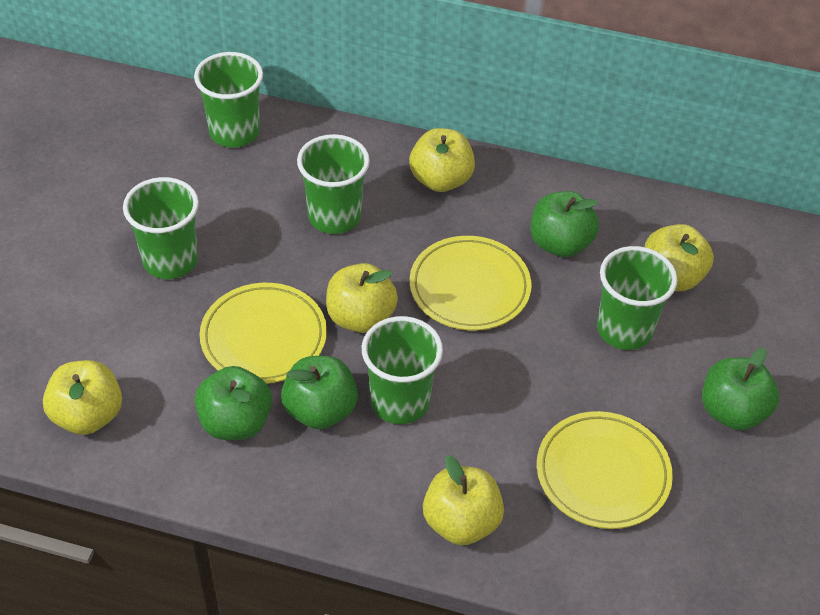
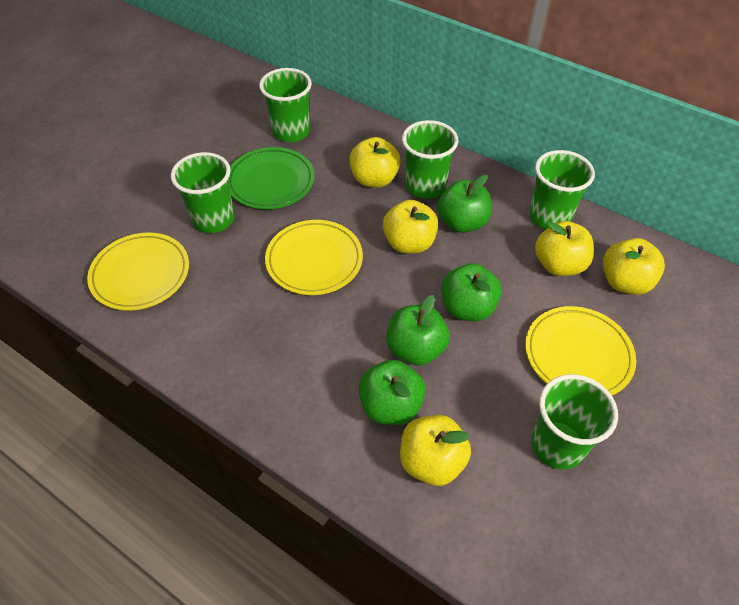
green plate: 0 -> 1

